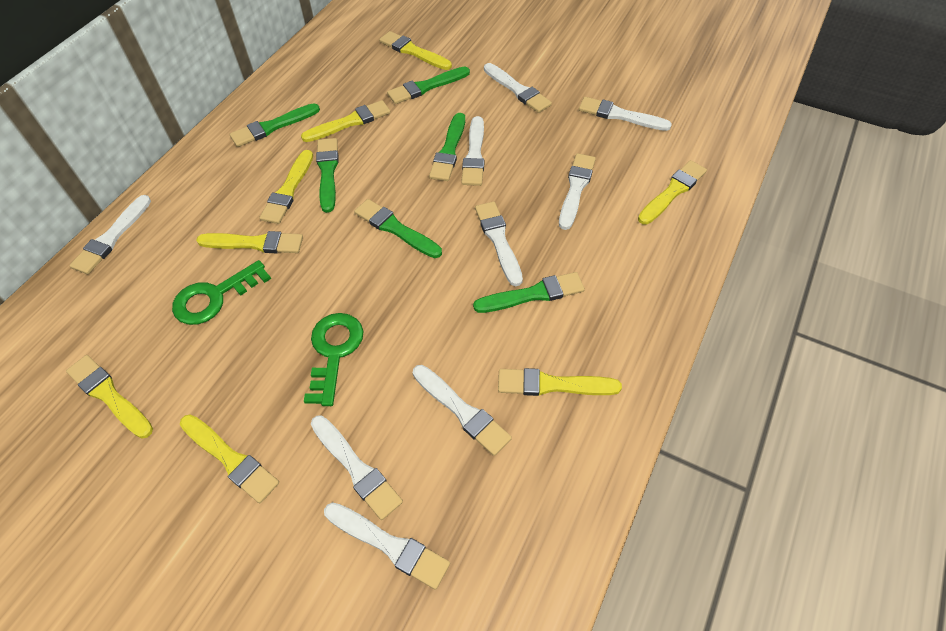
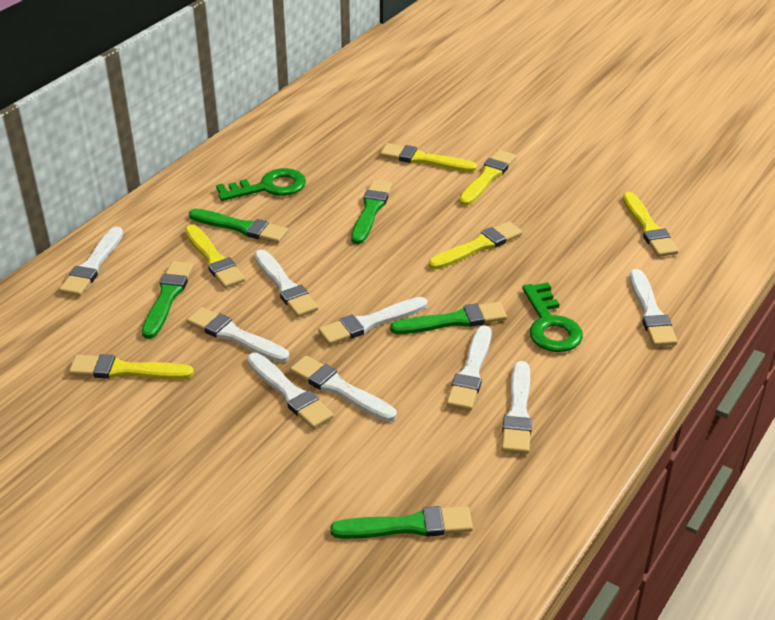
green brush: 6 -> 5
yellow brush: 8 -> 6

